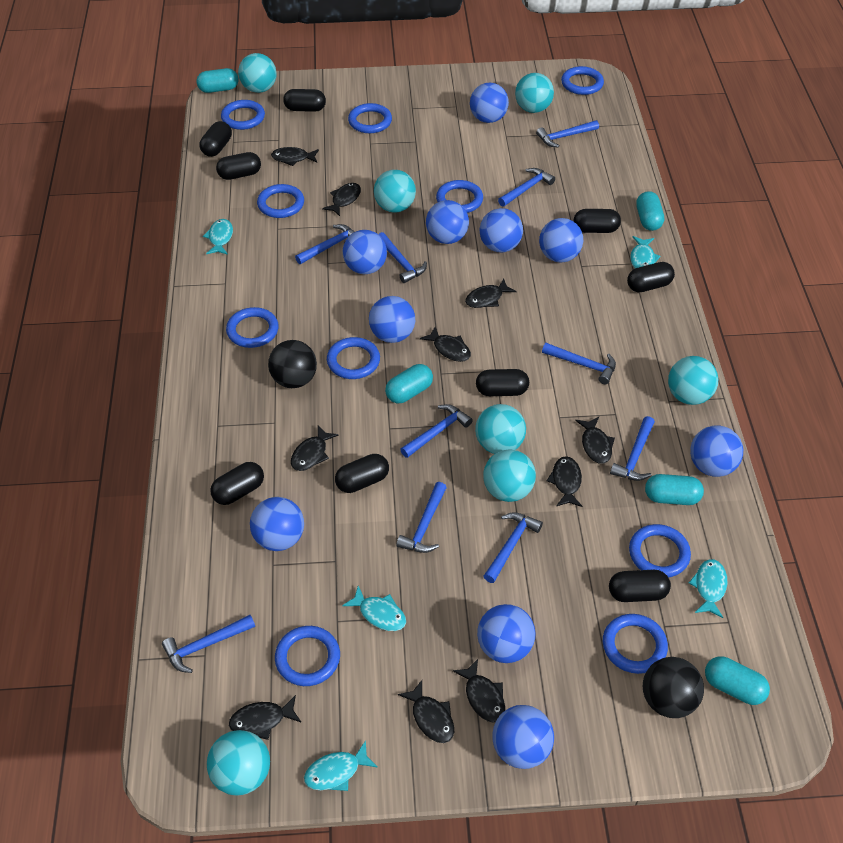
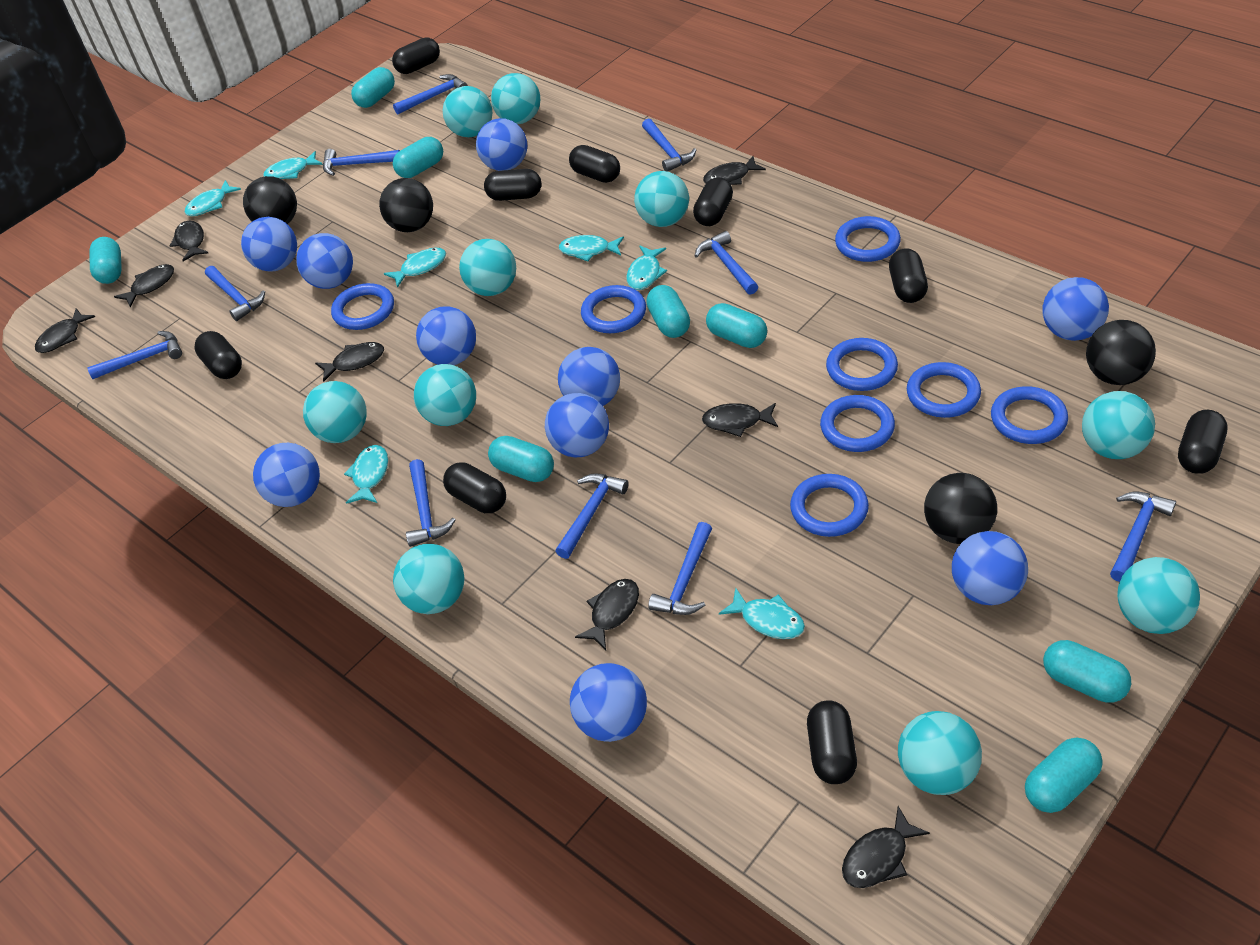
black ball: 2 -> 4
black fish: 10 -> 8
blue ring: 10 -> 8
turquoise ball: 7 -> 10
turquoise capsule: 5 -> 8
turquoise fish: 5 -> 7

